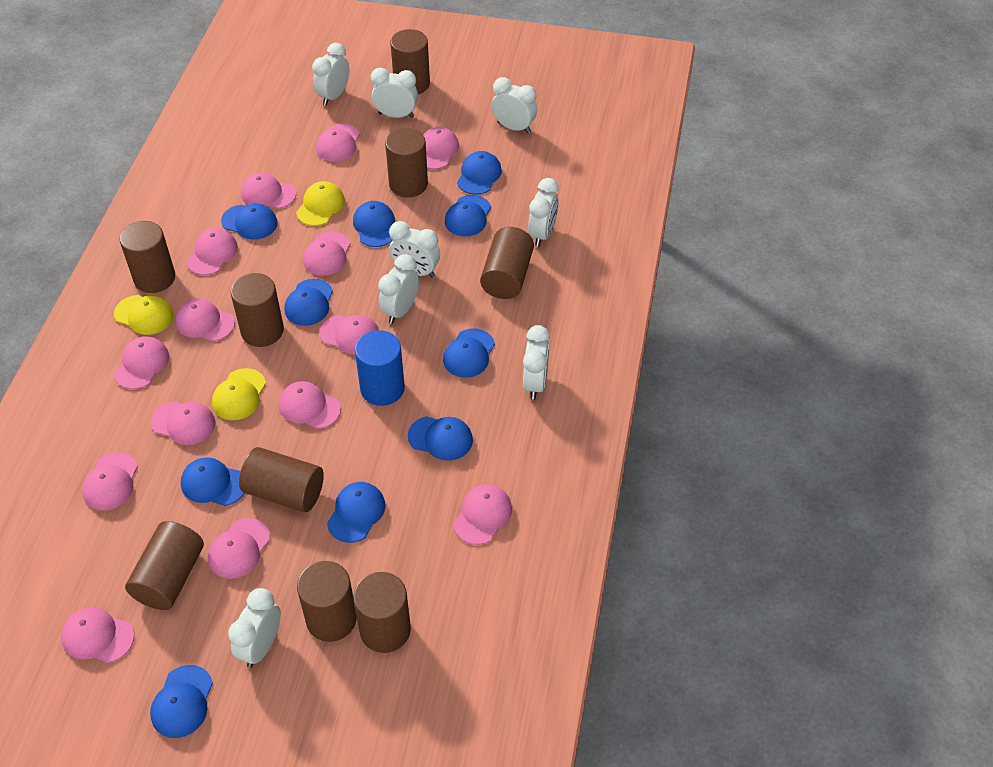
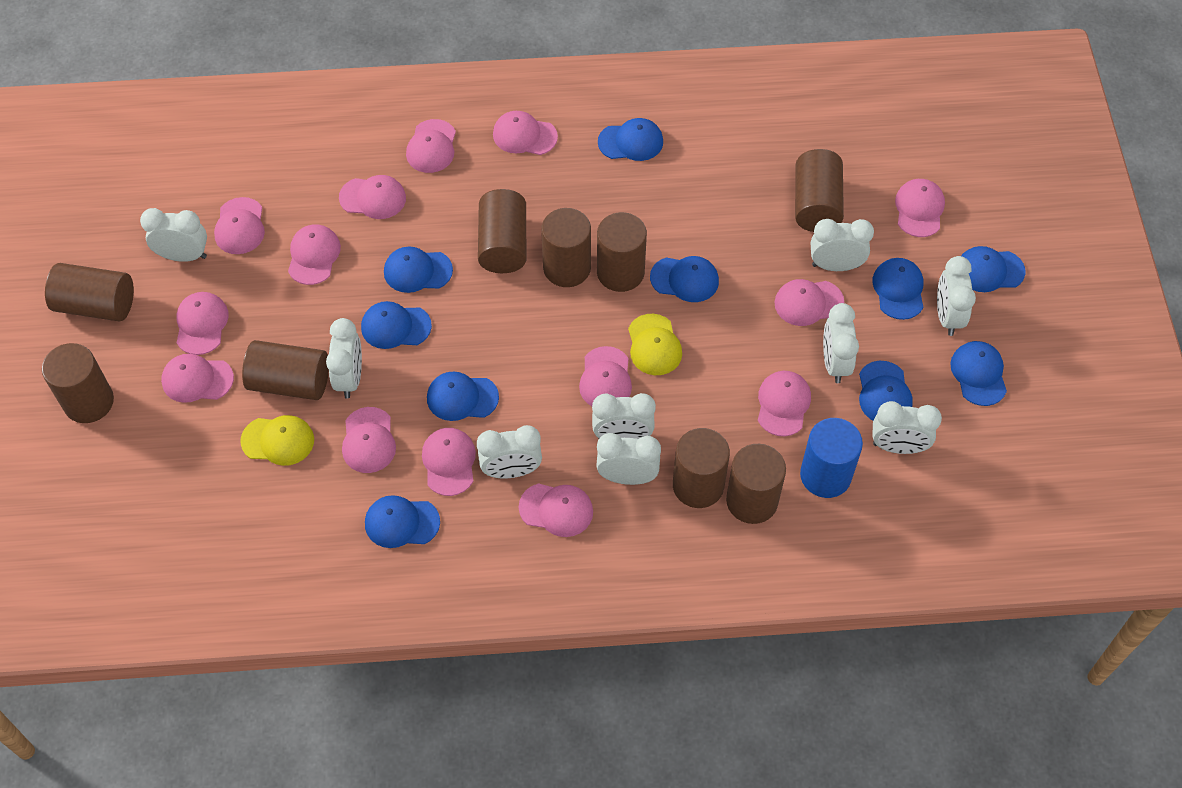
white clock: 8 -> 9
yellow cap: 3 -> 2

